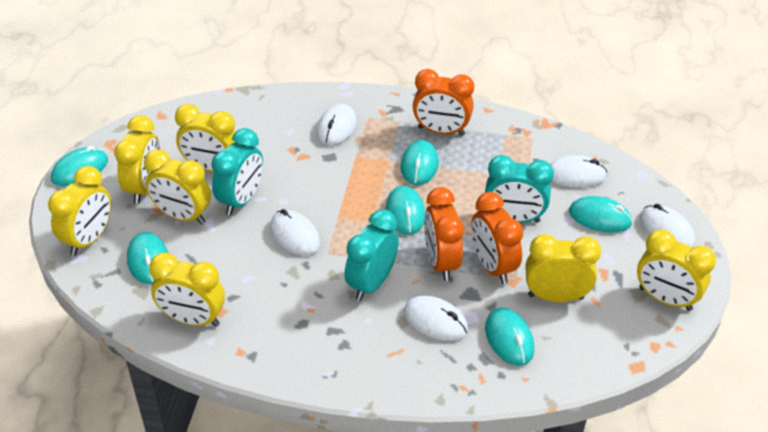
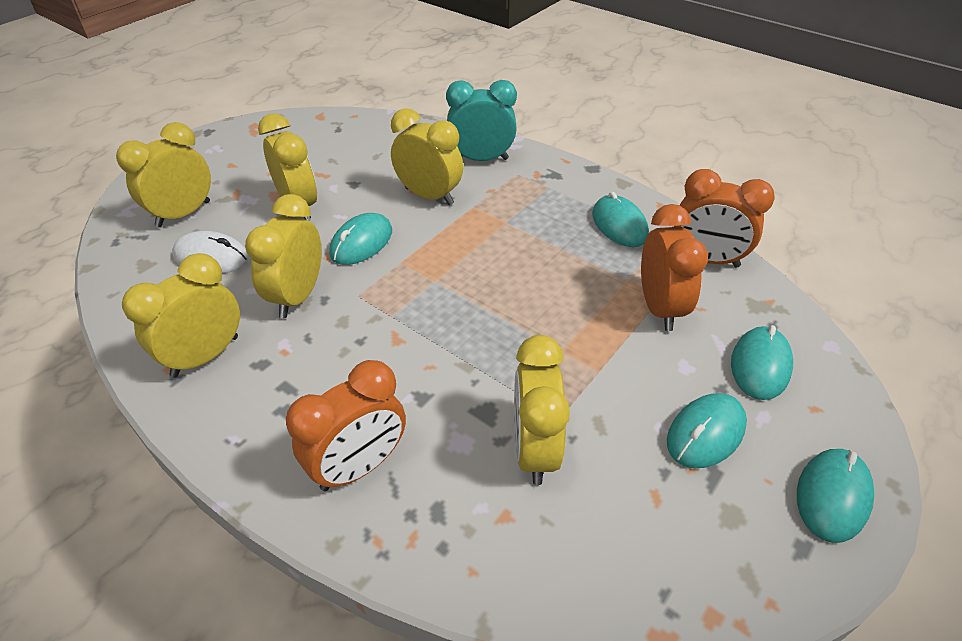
turquoise clock: 3 -> 1
turquoise mouse: 6 -> 5
white mouse: 5 -> 1
yellow clock: 7 -> 6

